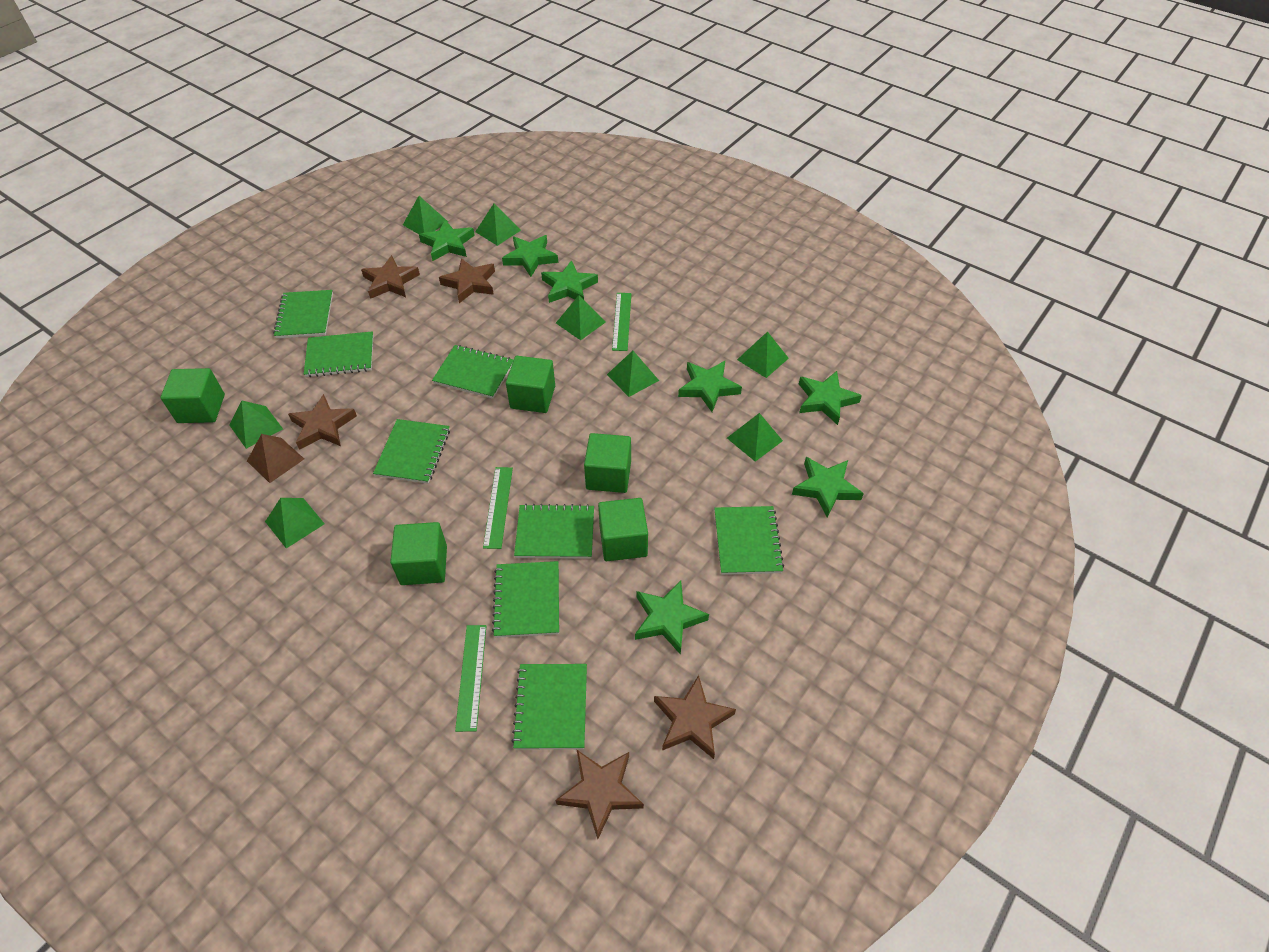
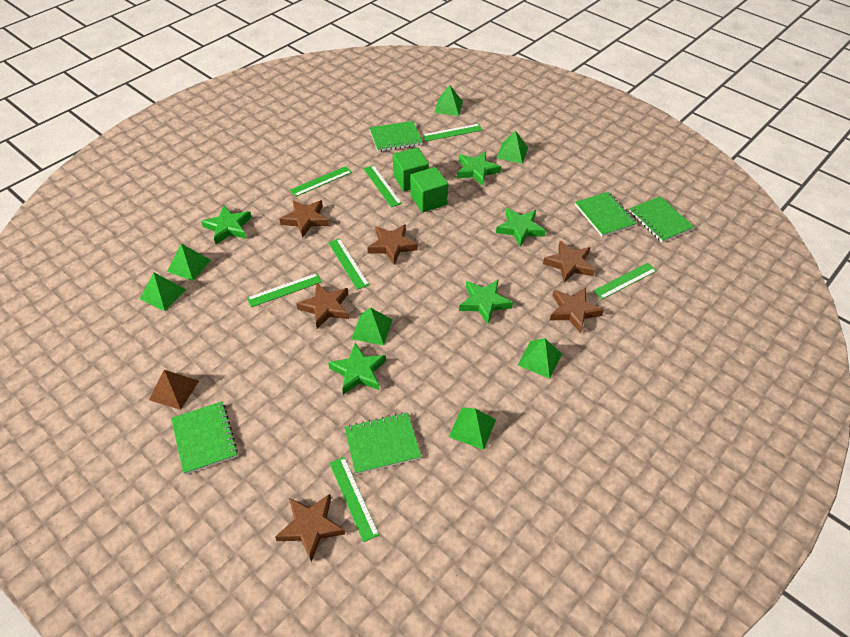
brown star: 5 -> 6
green cube: 5 -> 2
green notebook: 8 -> 5
green pyramid: 8 -> 7
green ruler: 3 -> 7
green star: 7 -> 5

